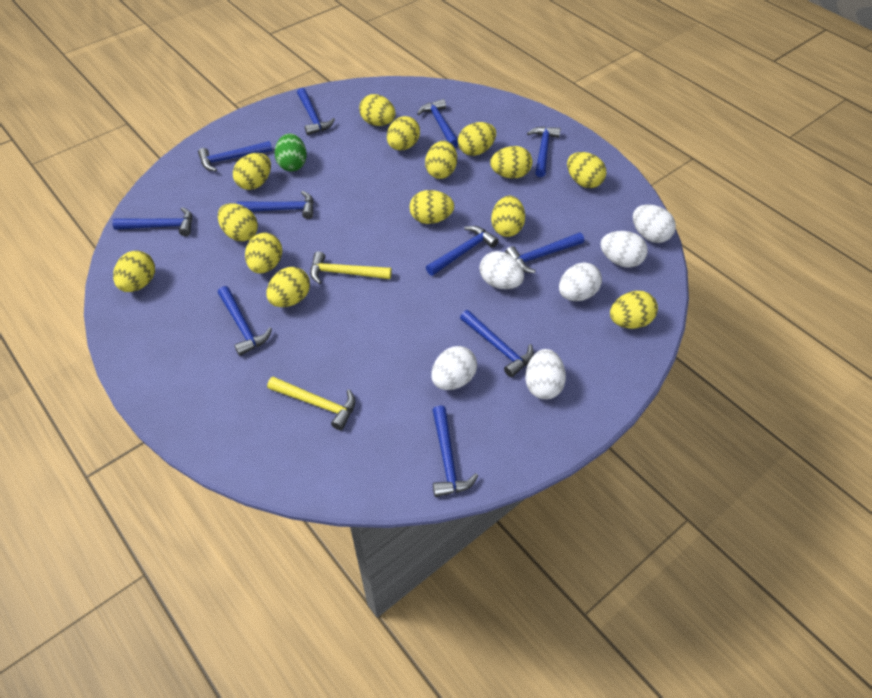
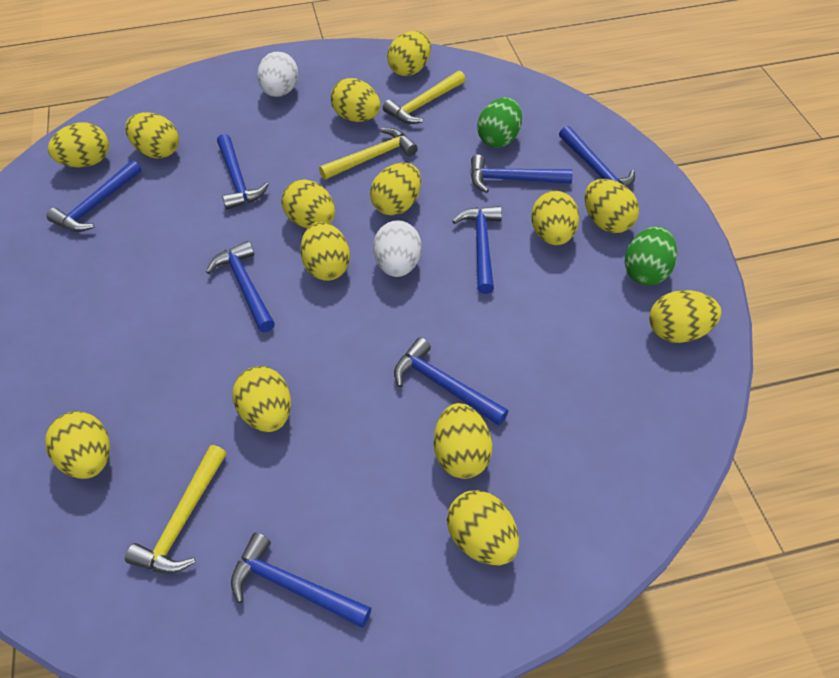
blue hammer: 11 -> 8
green egg: 1 -> 2
white egg: 6 -> 2
yellow hammer: 2 -> 3

